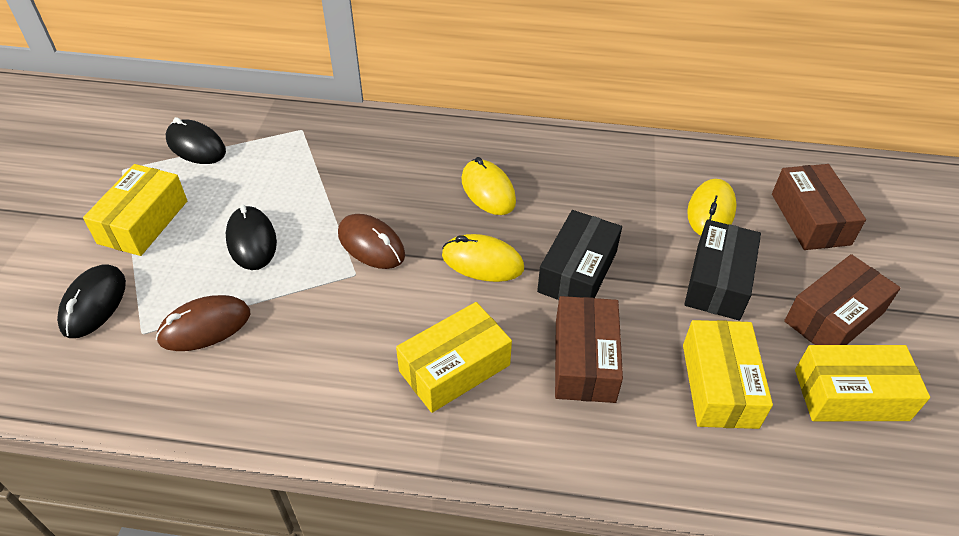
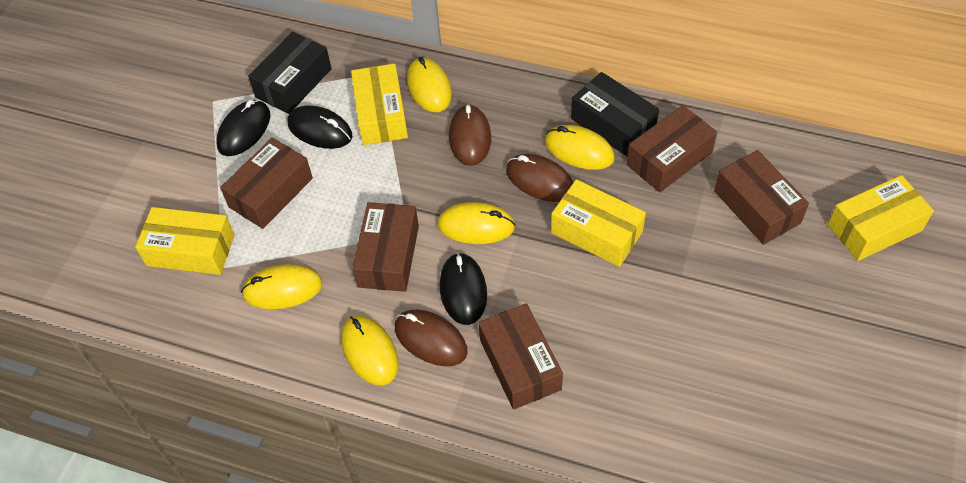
brown box: 3 -> 5
brown mouse: 2 -> 3
yellow mouse: 3 -> 5

